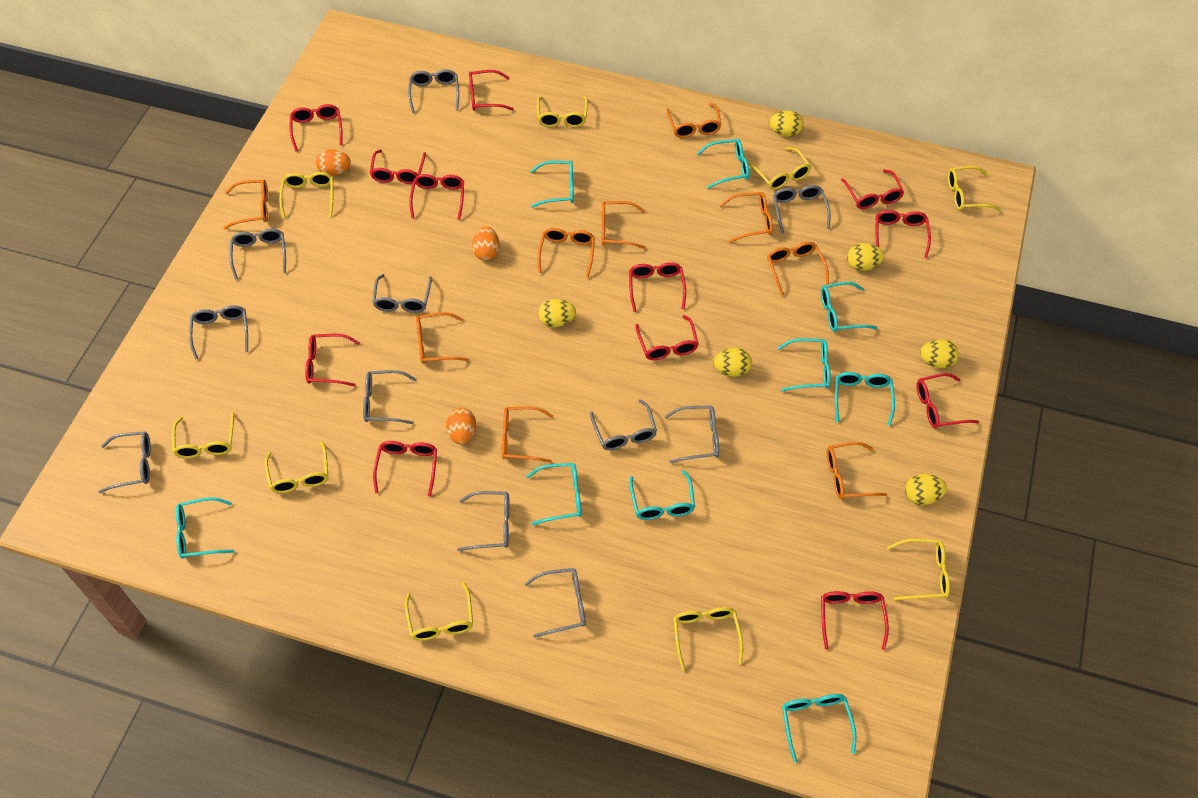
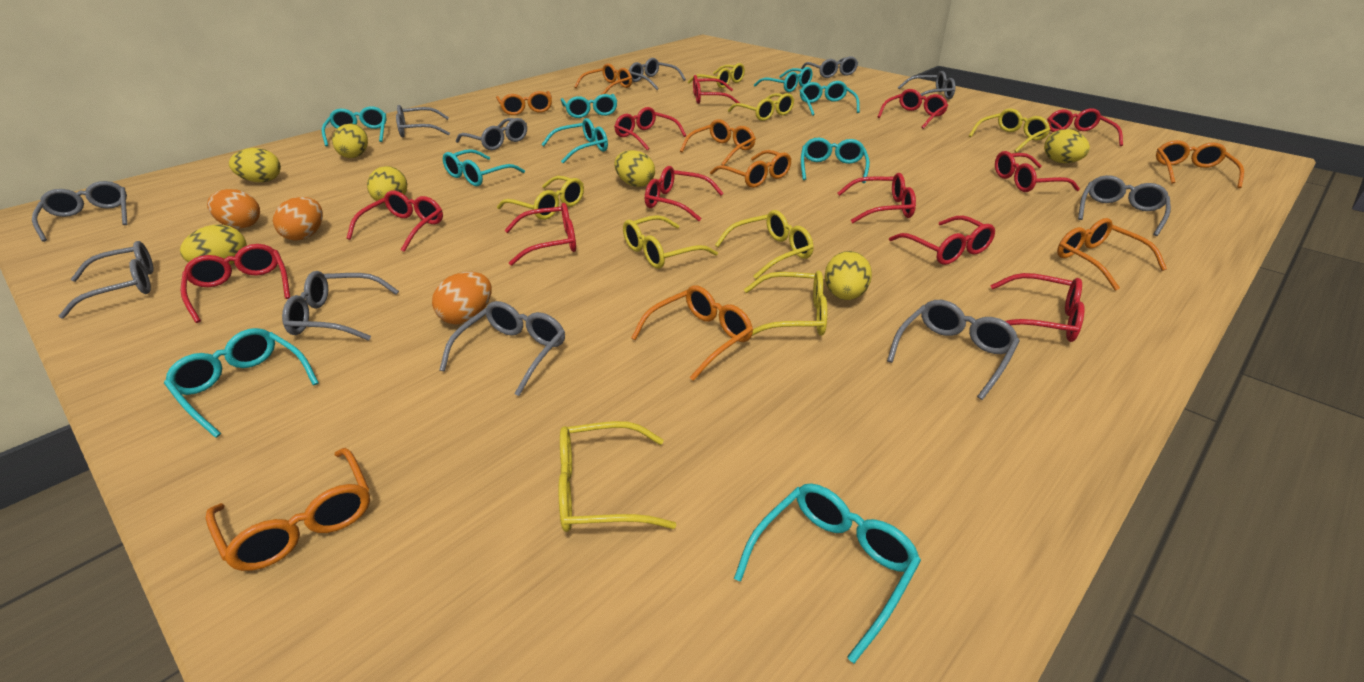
orange glasses: 9 -> 8
yellow egg: 6 -> 7
yellow glasses: 9 -> 8

